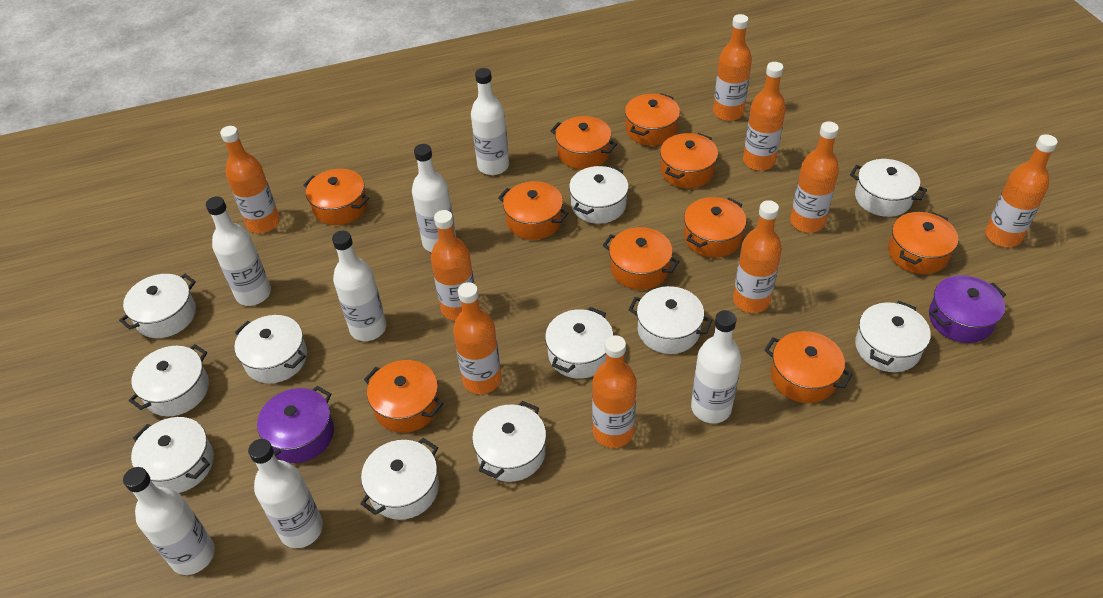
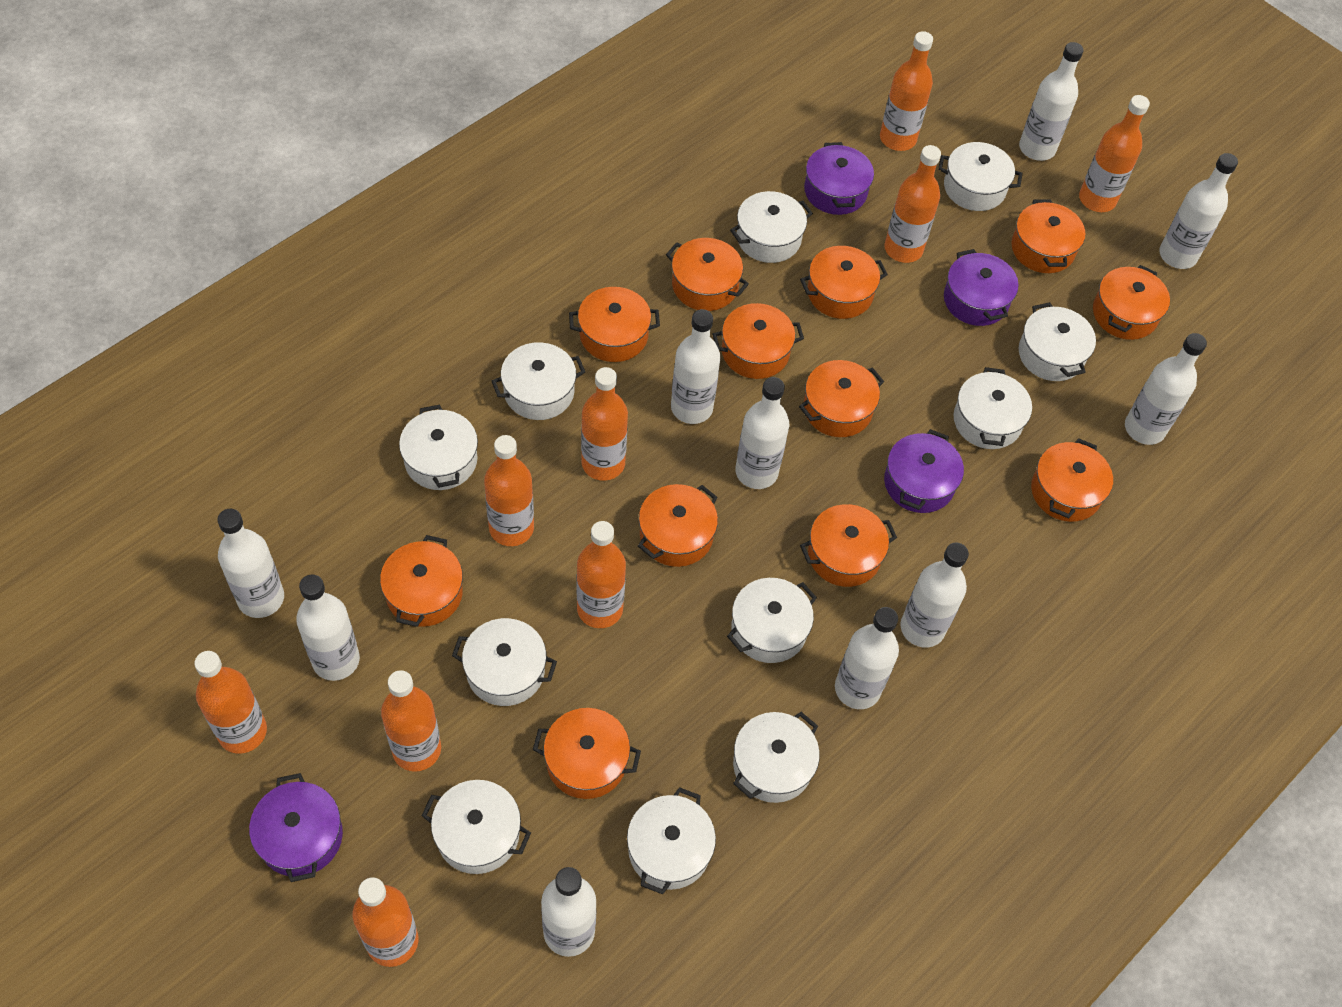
orange pot: 10 -> 12
purple pot: 2 -> 4
white bottle: 7 -> 10

